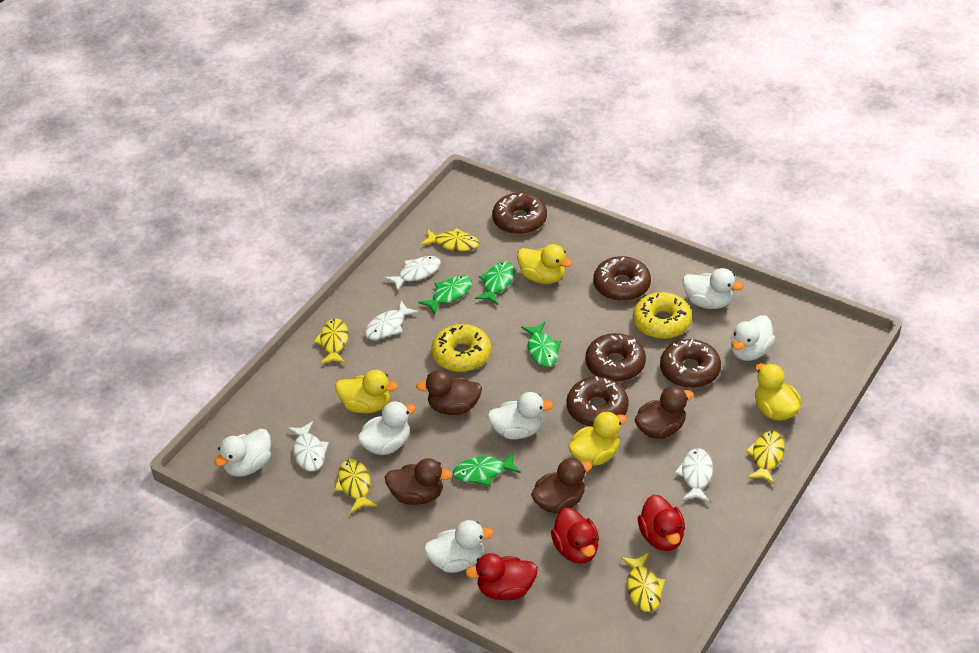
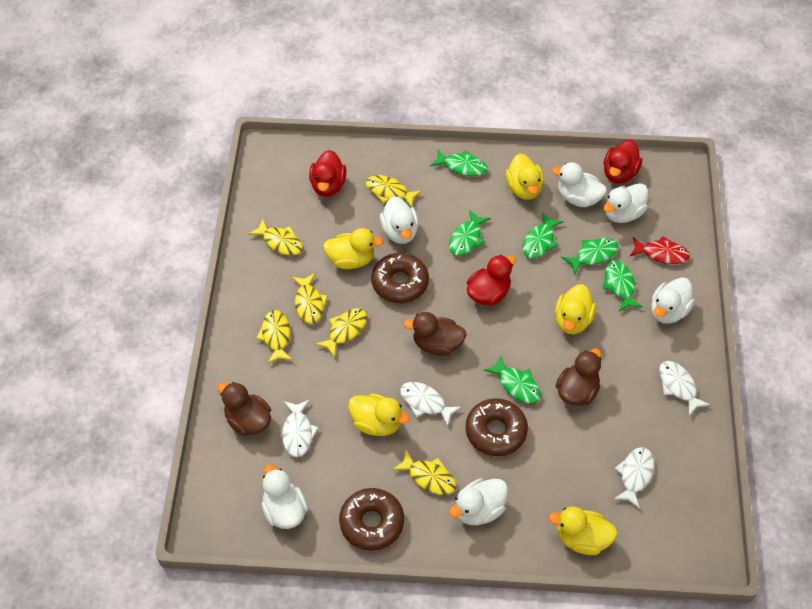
brown donut: 5 -> 3
brown duck: 4 -> 3
green fish: 4 -> 6
red fish: 0 -> 1
yellow donut: 2 -> 0
yellow duck: 4 -> 5
yellow fish: 5 -> 6

